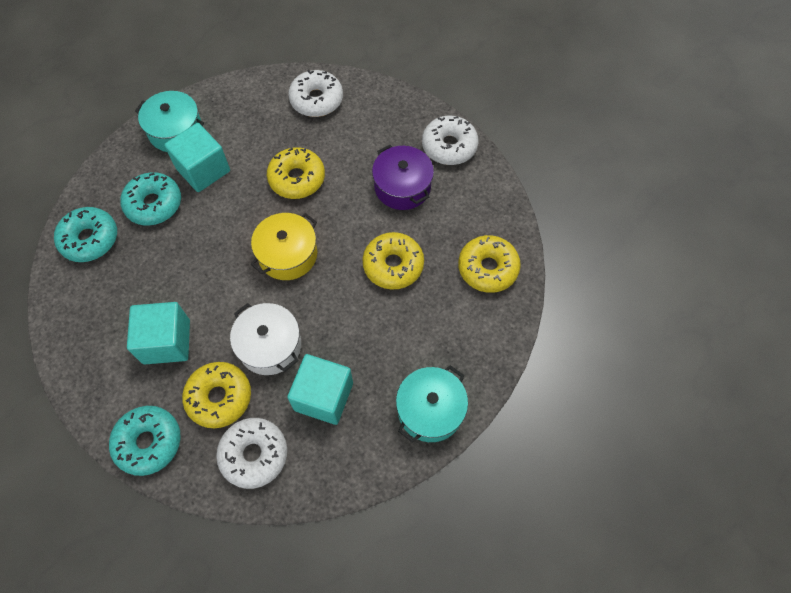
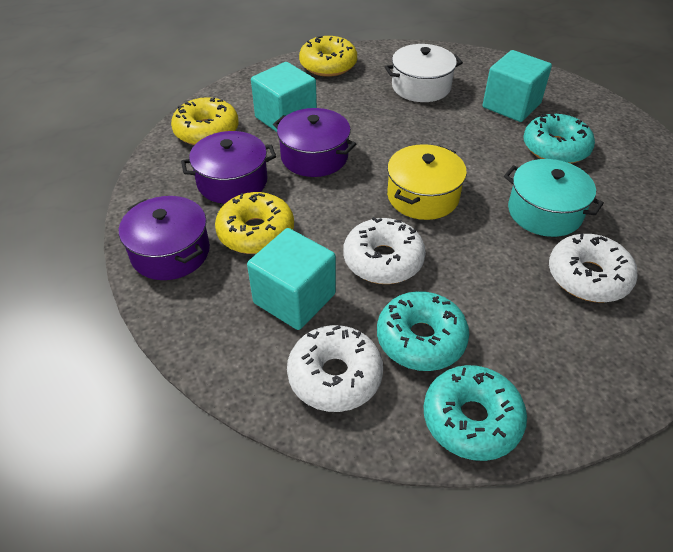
purple pot: 1 -> 3
turquoise pot: 2 -> 1
yellow donut: 4 -> 3

